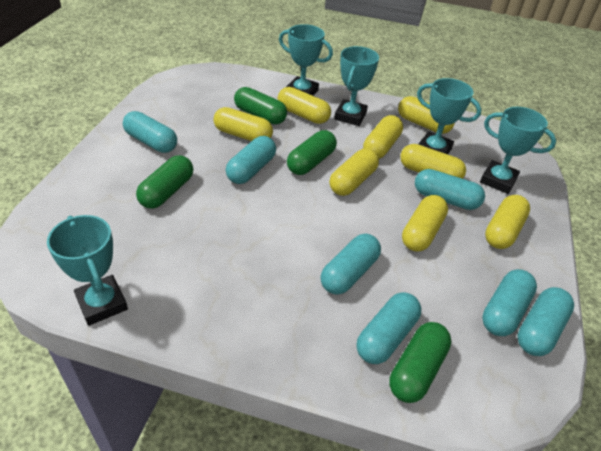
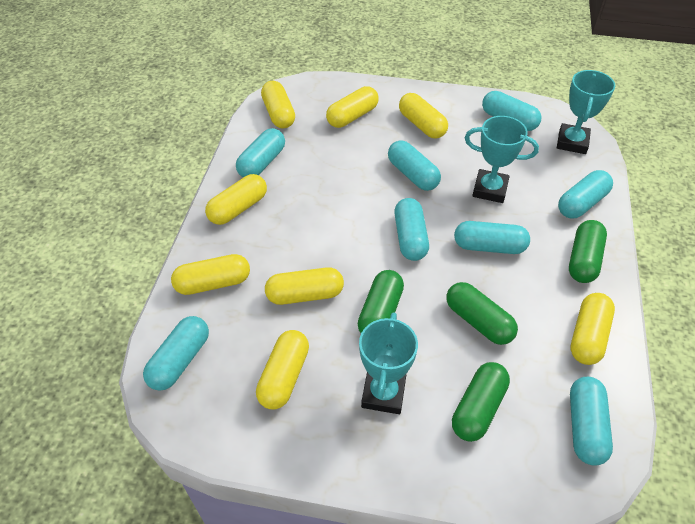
turquoise capsule: 7 -> 8
turquoise trophy: 5 -> 3

